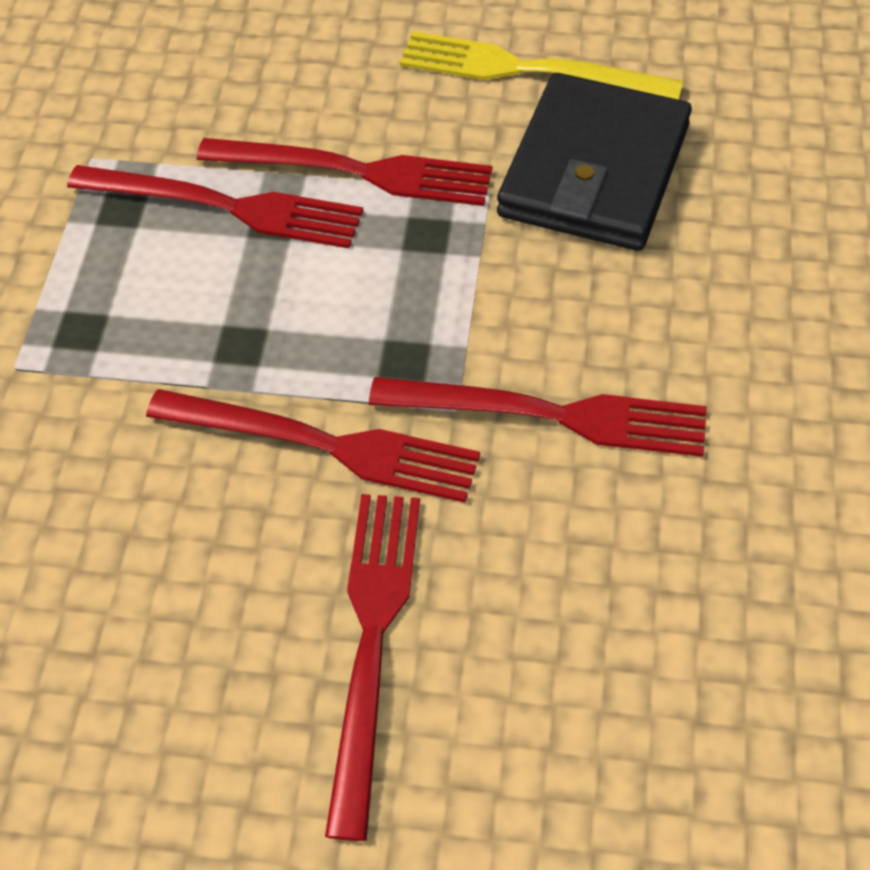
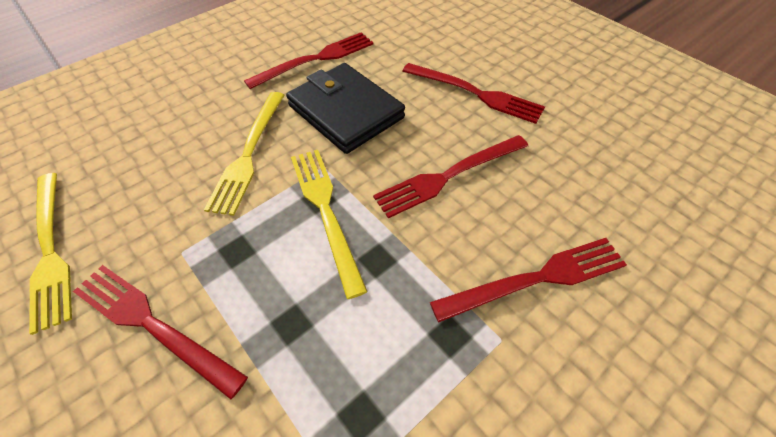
yellow fork: 1 -> 3

